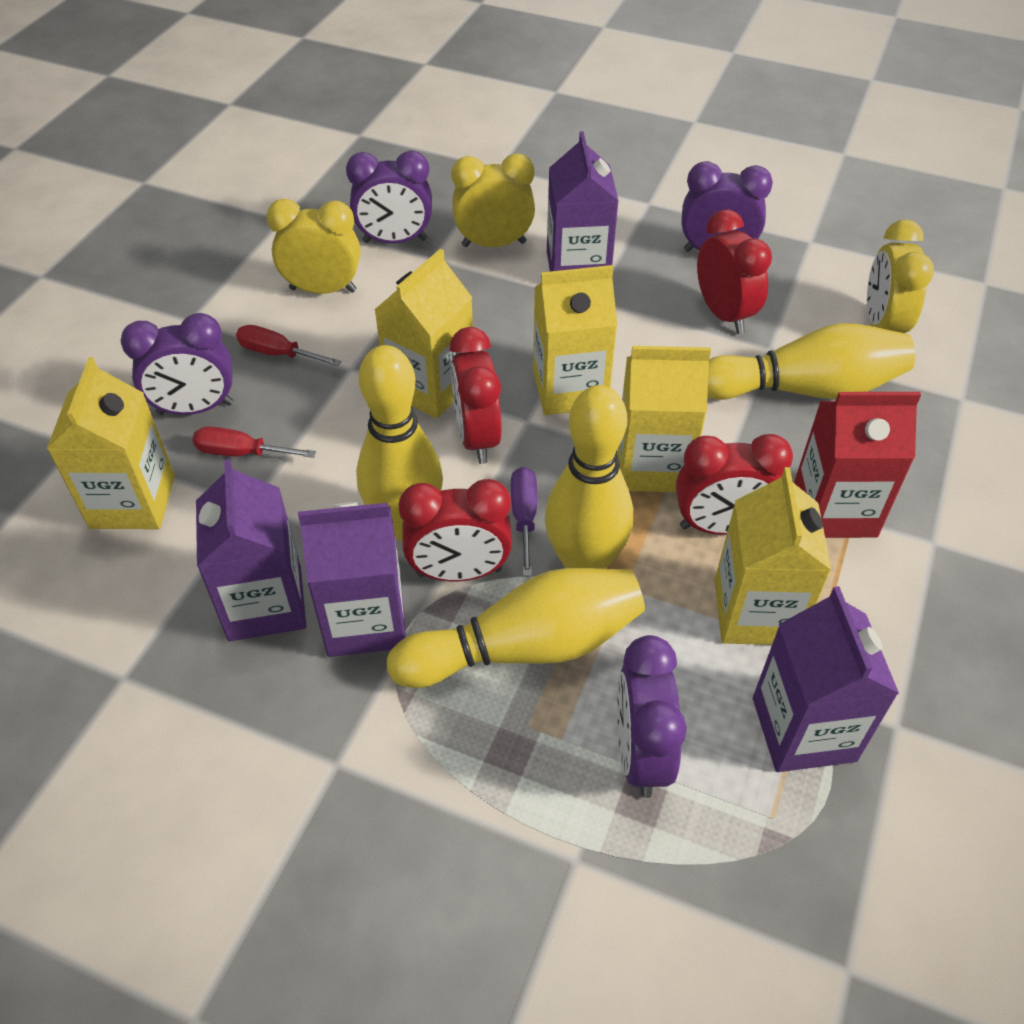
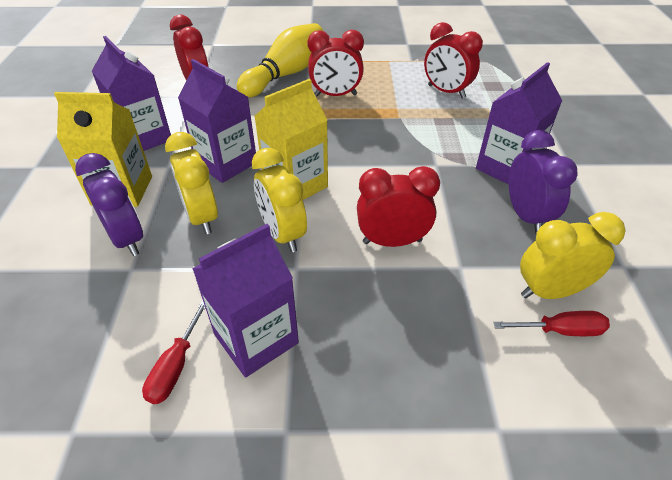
purple clock: 4 -> 2
purple screwdriver: 1 -> 0
red carton: 1 -> 0
yellow bowling pin: 4 -> 1
yellow carton: 5 -> 2

